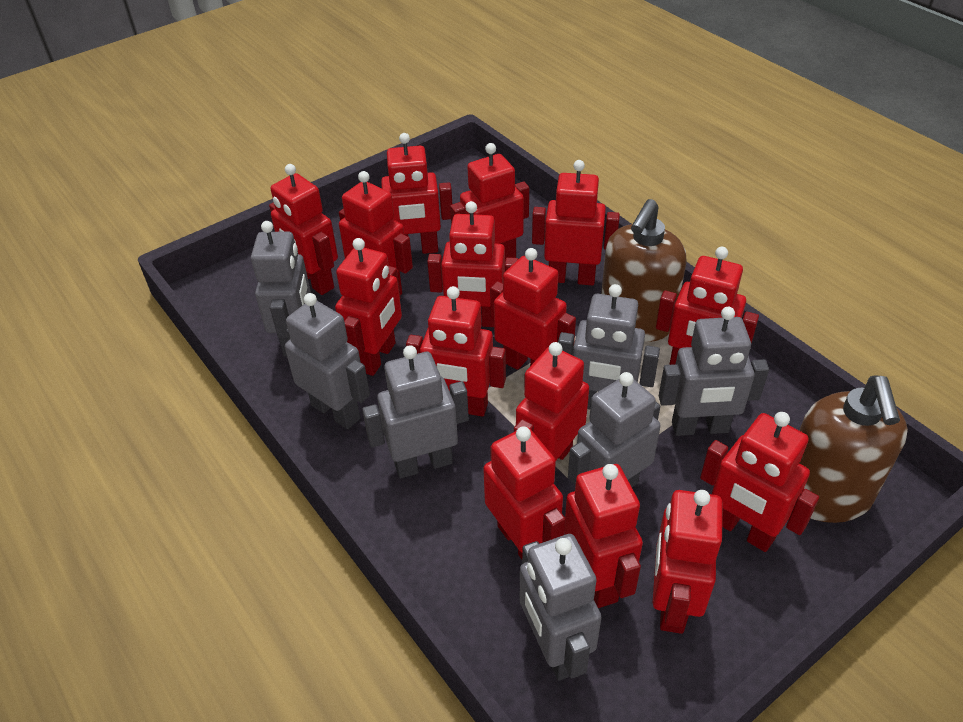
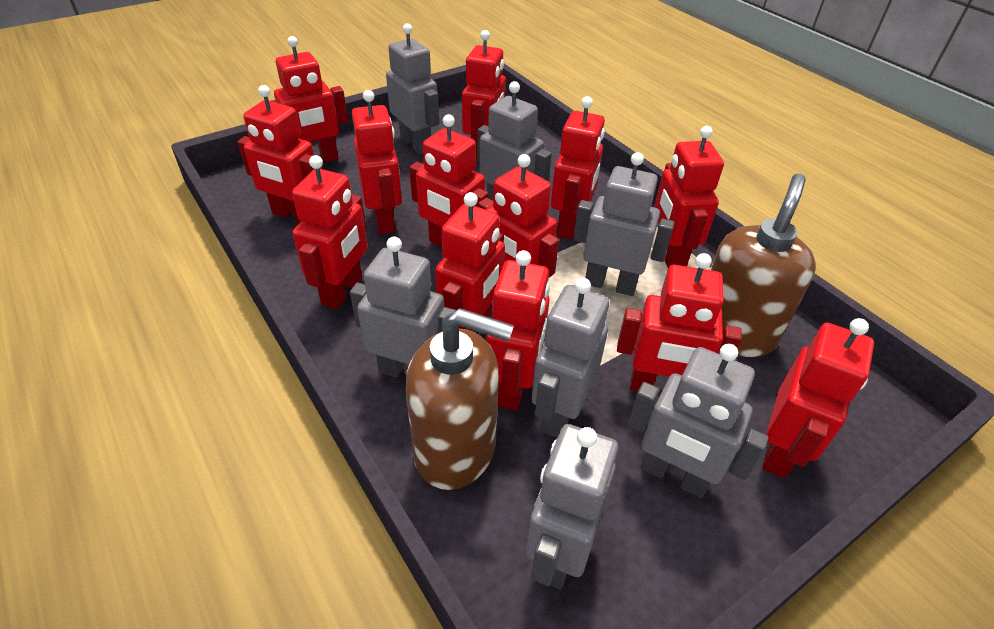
red robot: 15 -> 13

